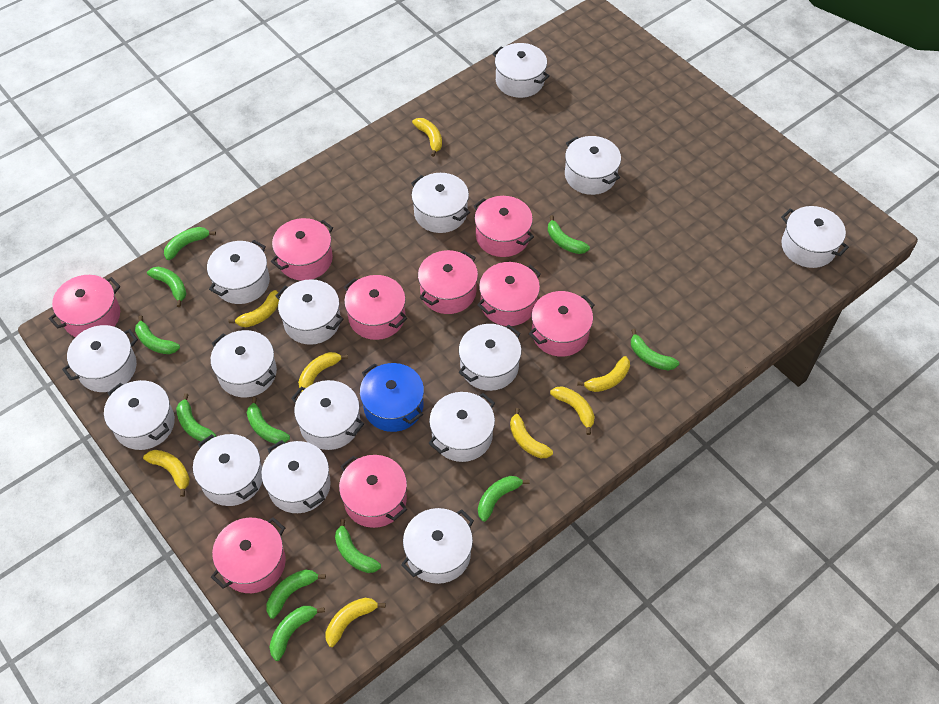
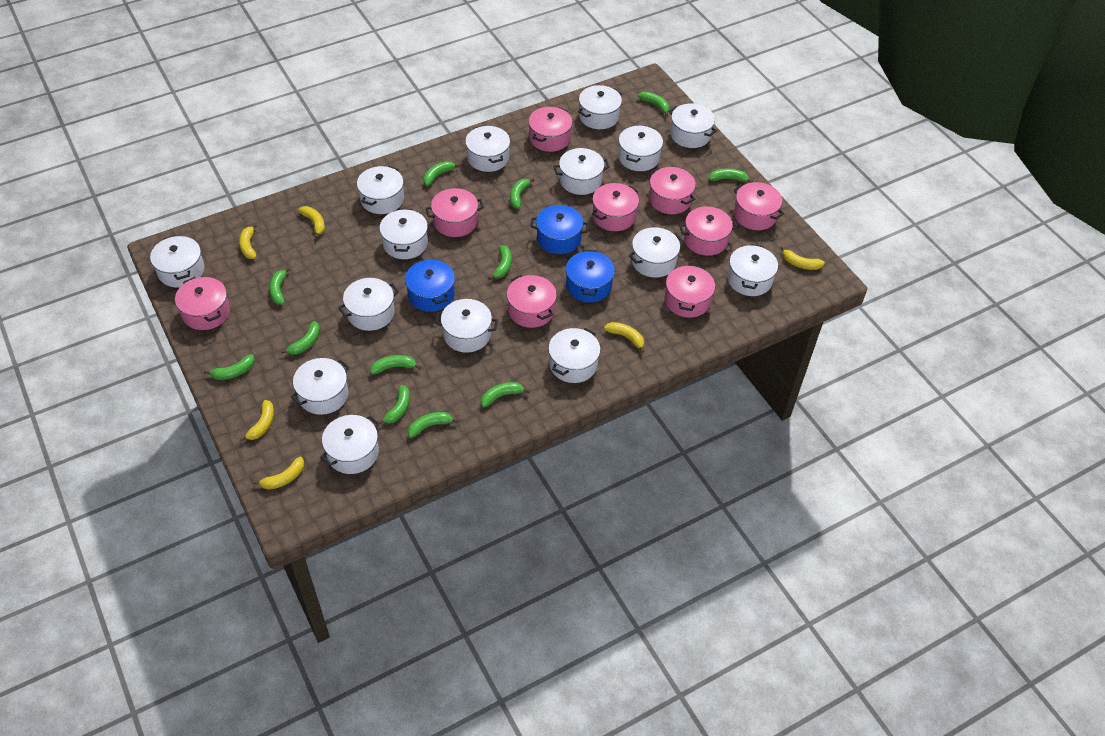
blue pot: 1 -> 3
green banana: 11 -> 12
yellow banana: 8 -> 6

